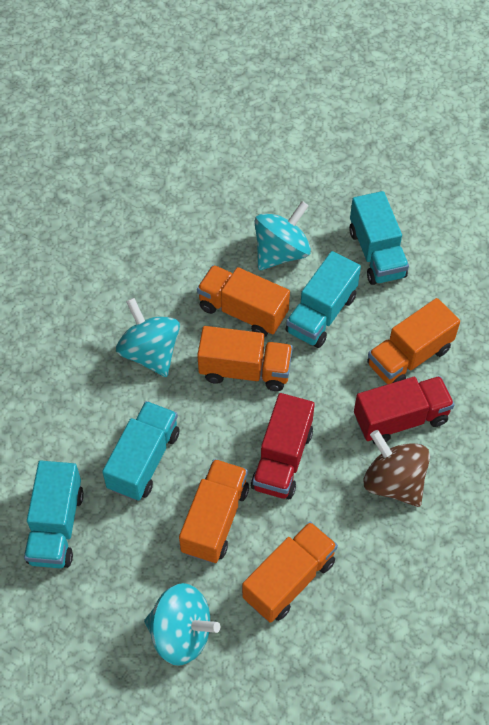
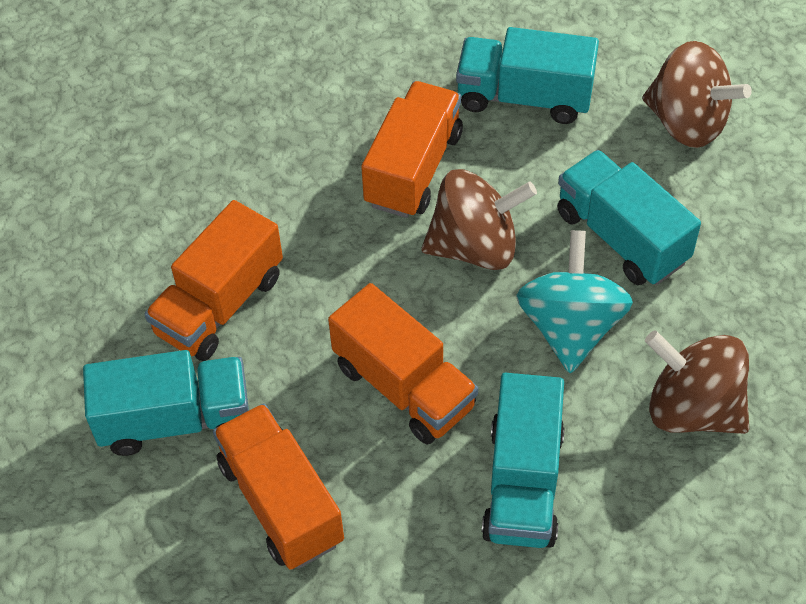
brown spinning top: 1 -> 3
orange truck: 5 -> 4
red truck: 2 -> 0
turquoise spinning top: 3 -> 1

